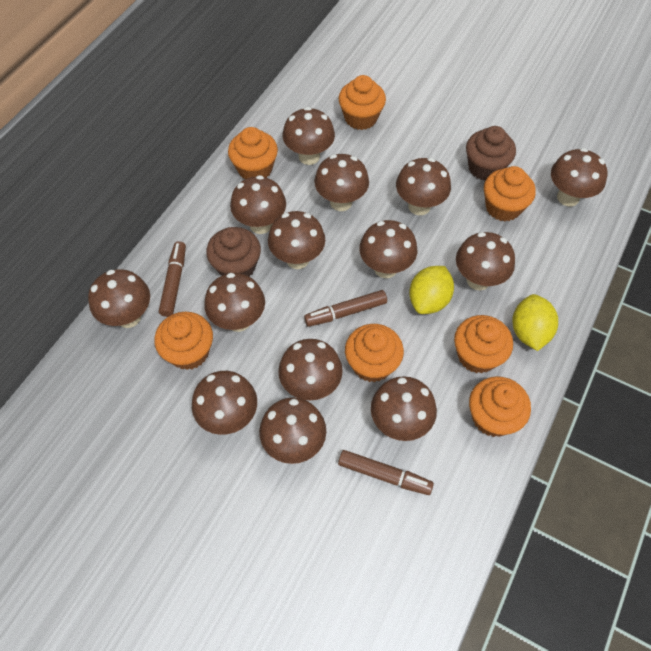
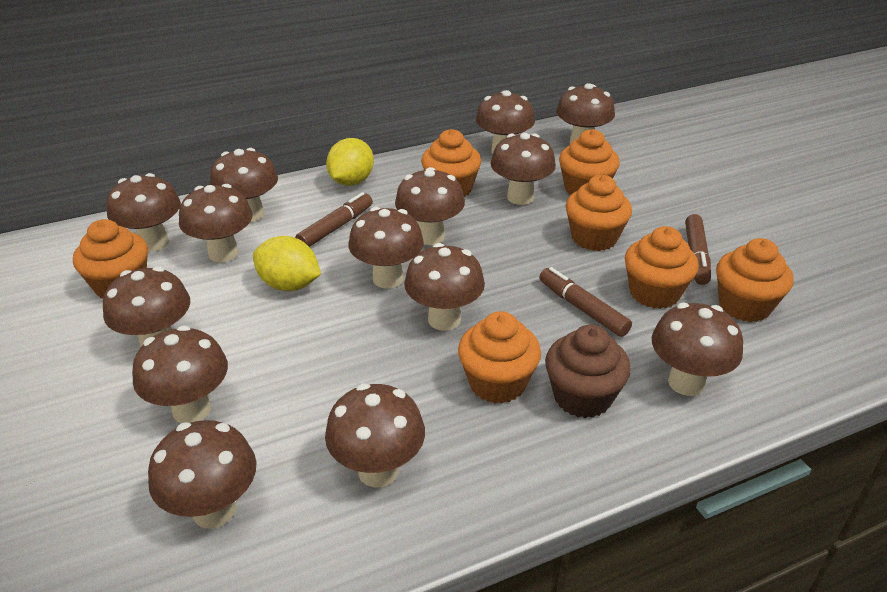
brown cupcake: 2 -> 1

